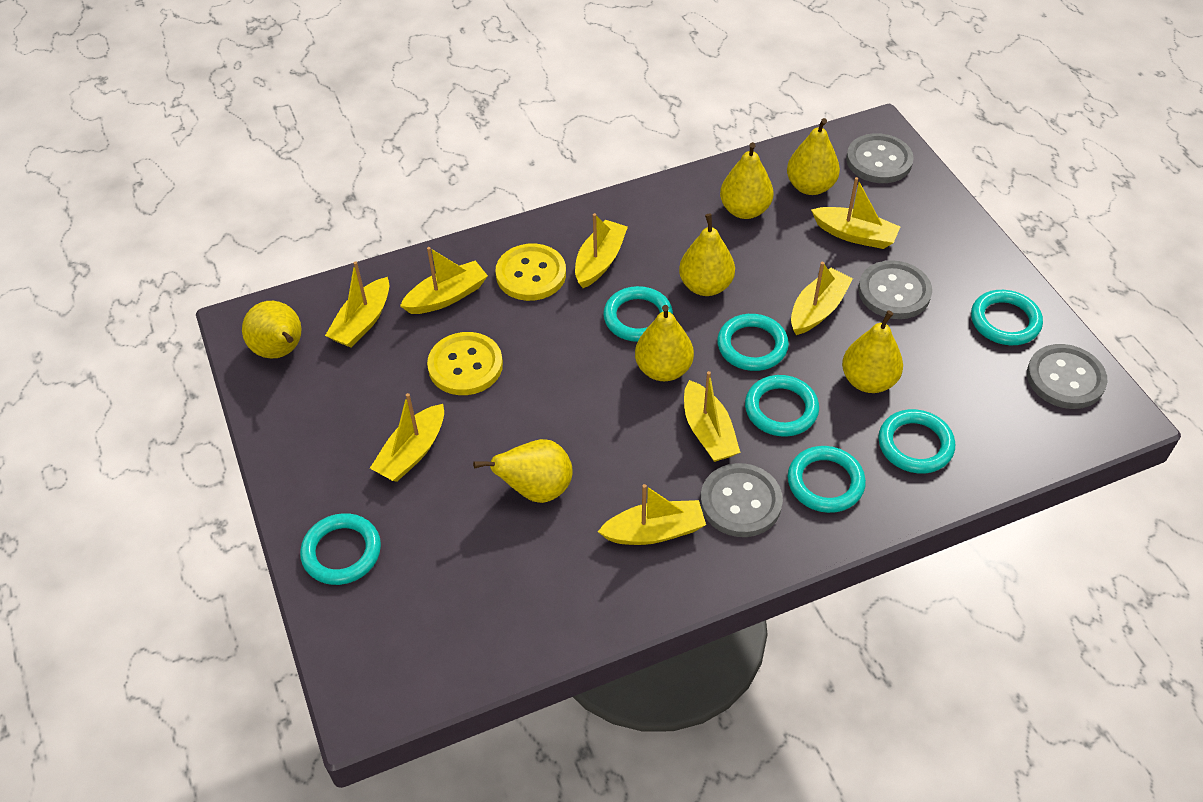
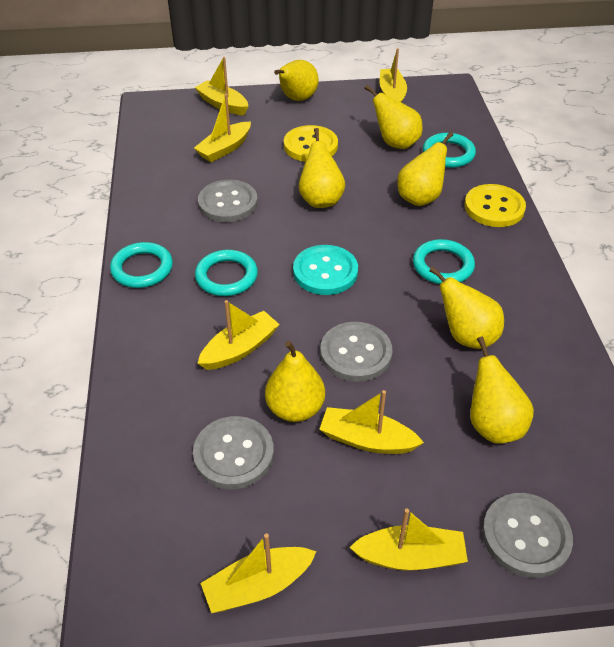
turquoise button: 0 -> 1
turquoise ring: 7 -> 4
yellow boat: 8 -> 7

